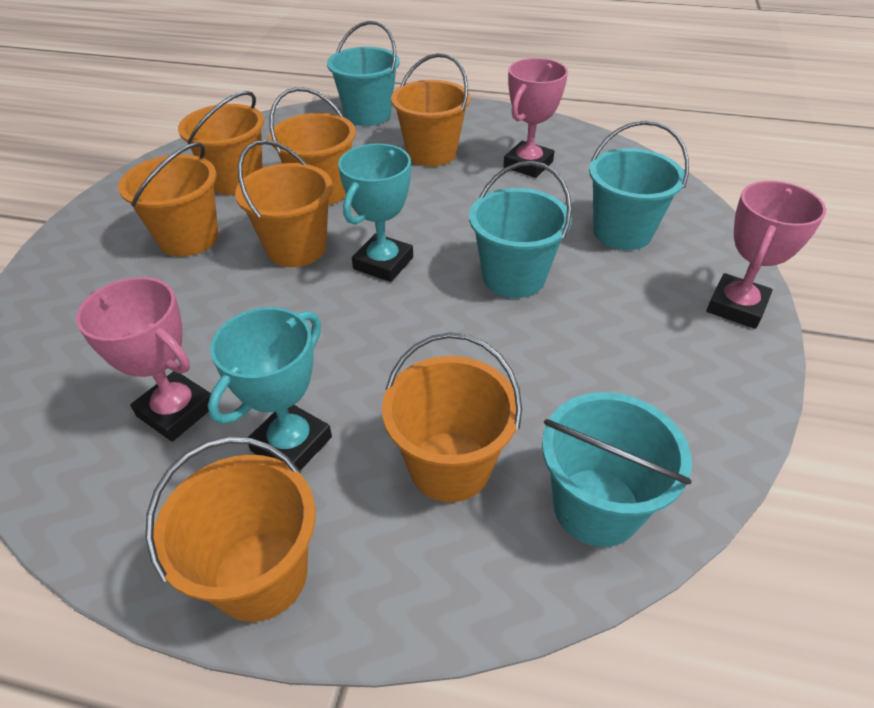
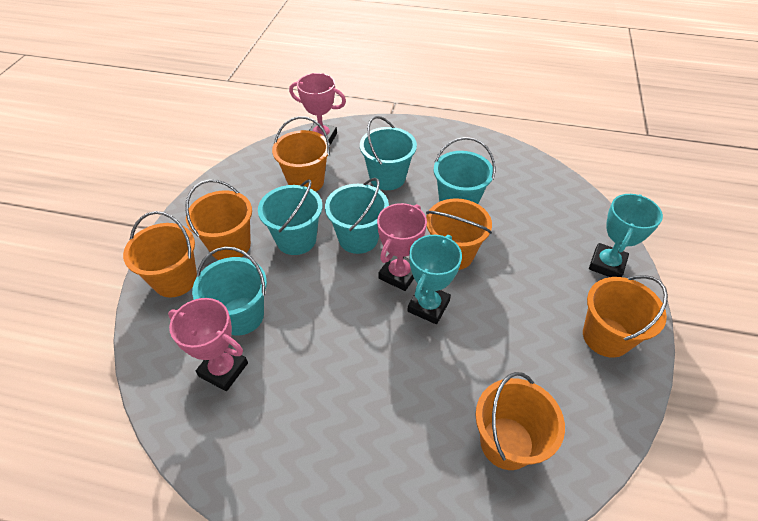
orange bucket: 7 -> 6
turquoise bucket: 4 -> 5

